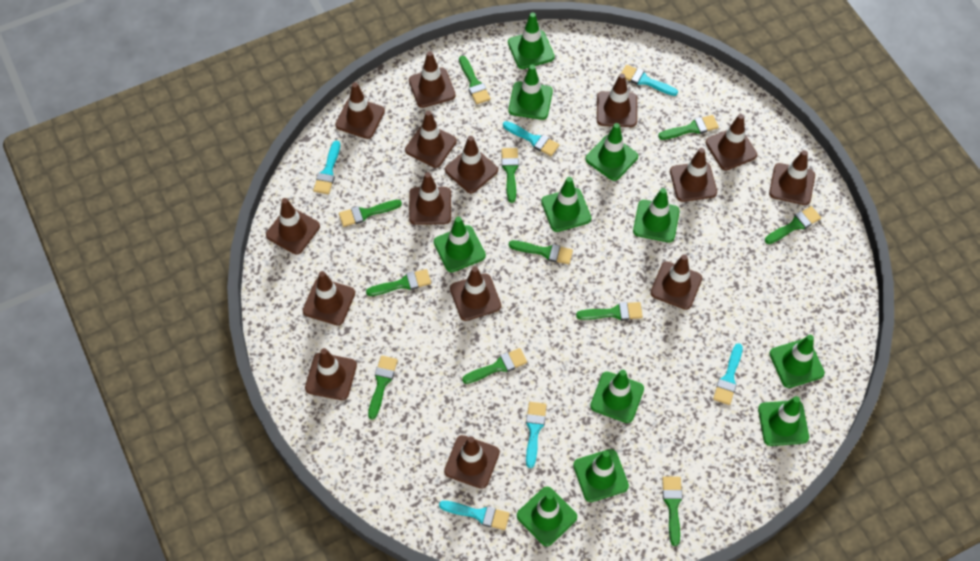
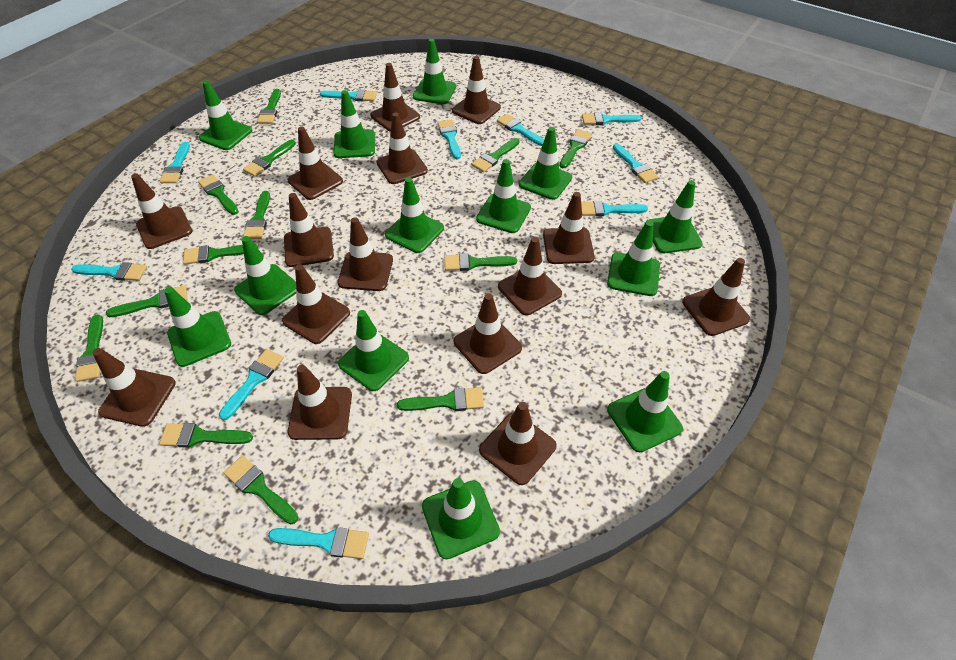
green brush: 11 -> 13
green traffic cone: 11 -> 13
turquoise brush: 6 -> 10

